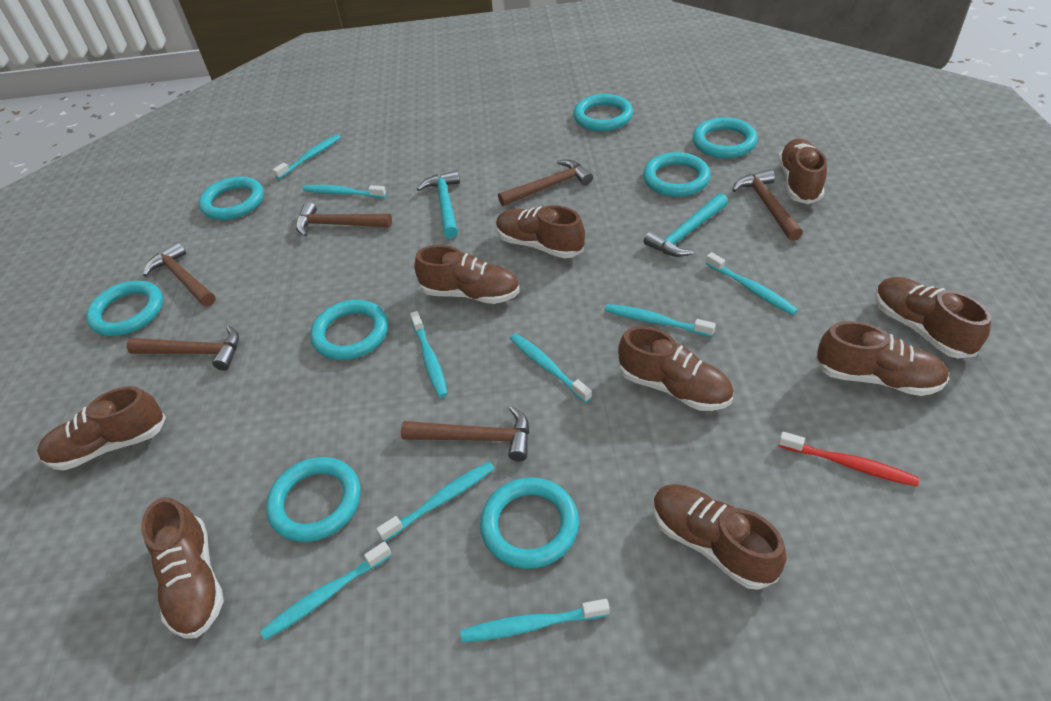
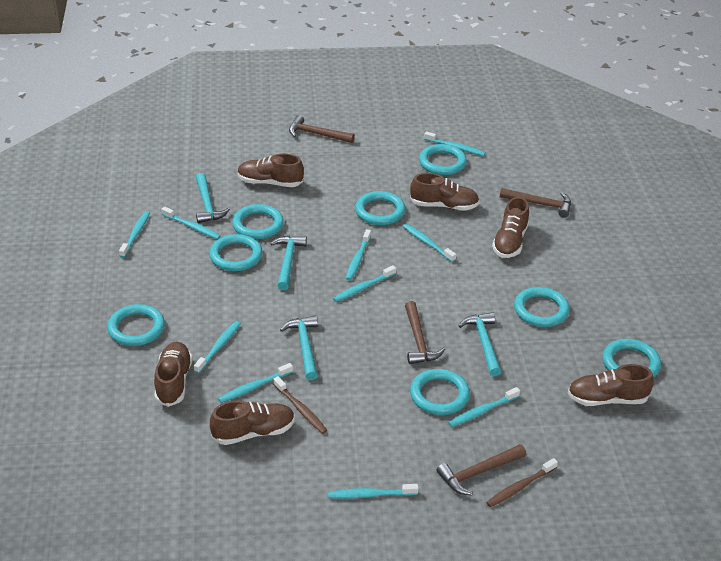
brown hammer: 6 -> 4
brown shoe: 9 -> 6
brown toothbrush: 0 -> 2
red toothbrush: 1 -> 0
turquoise hammer: 2 -> 4
turquoise toothbrush: 9 -> 10

